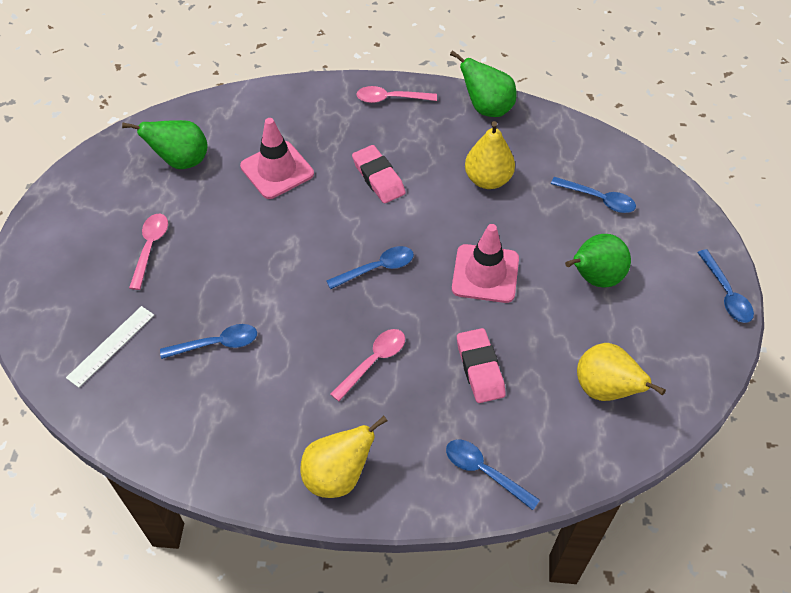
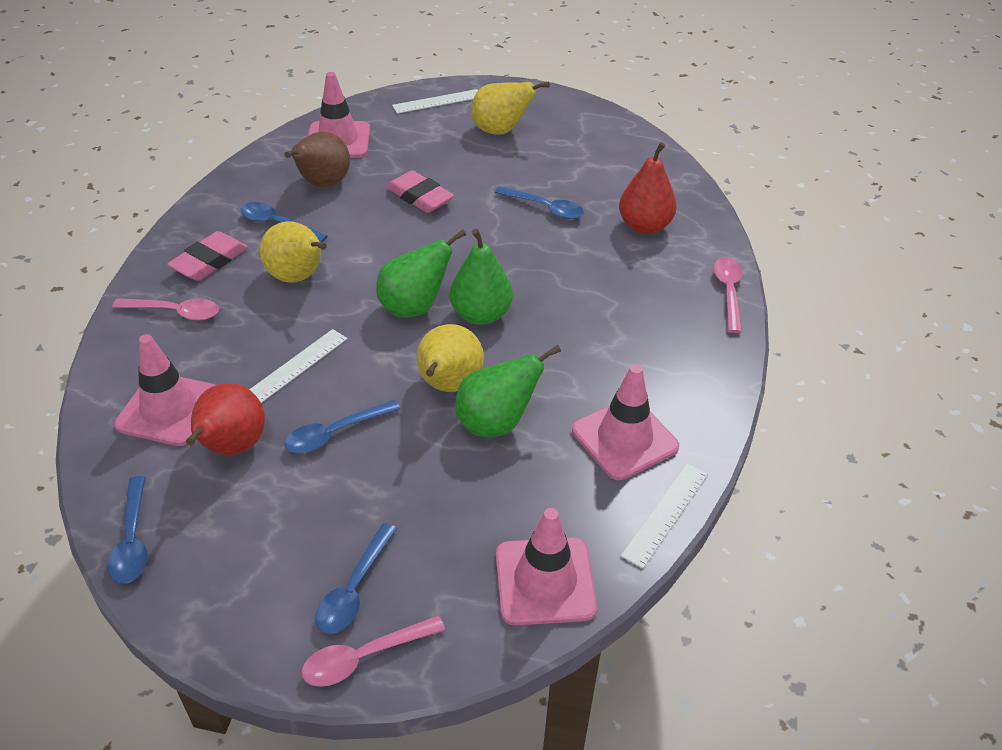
brown pear: 0 -> 1
pink traffic cone: 2 -> 4
red pear: 0 -> 2
white ruler: 1 -> 3

